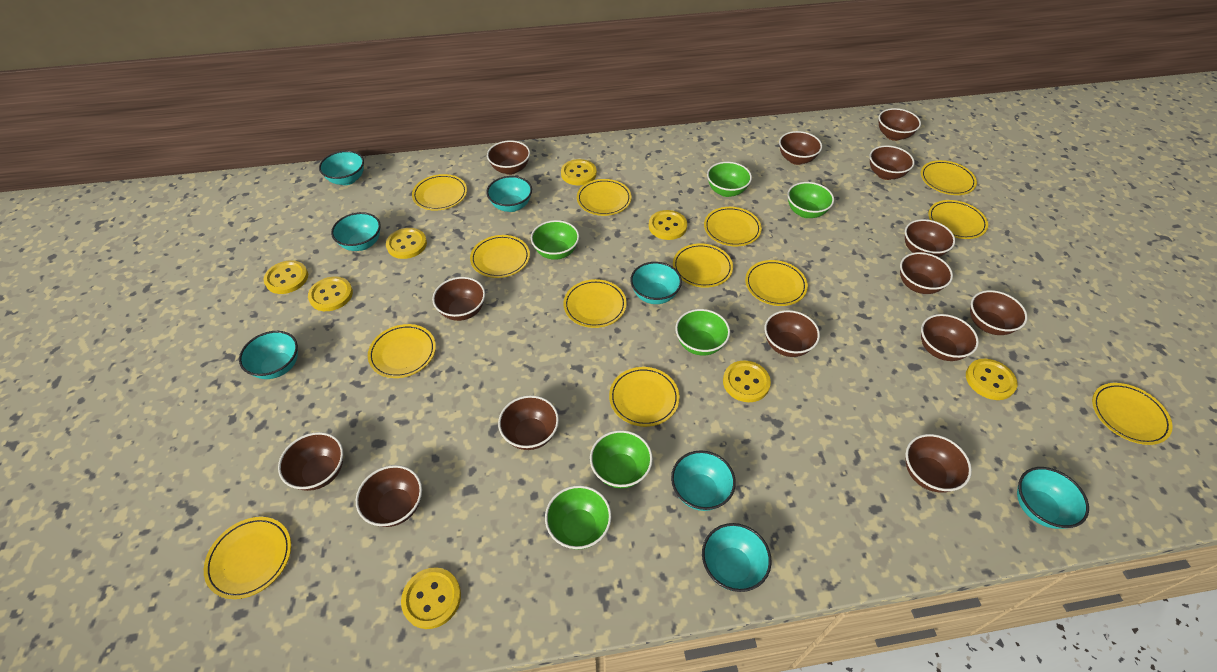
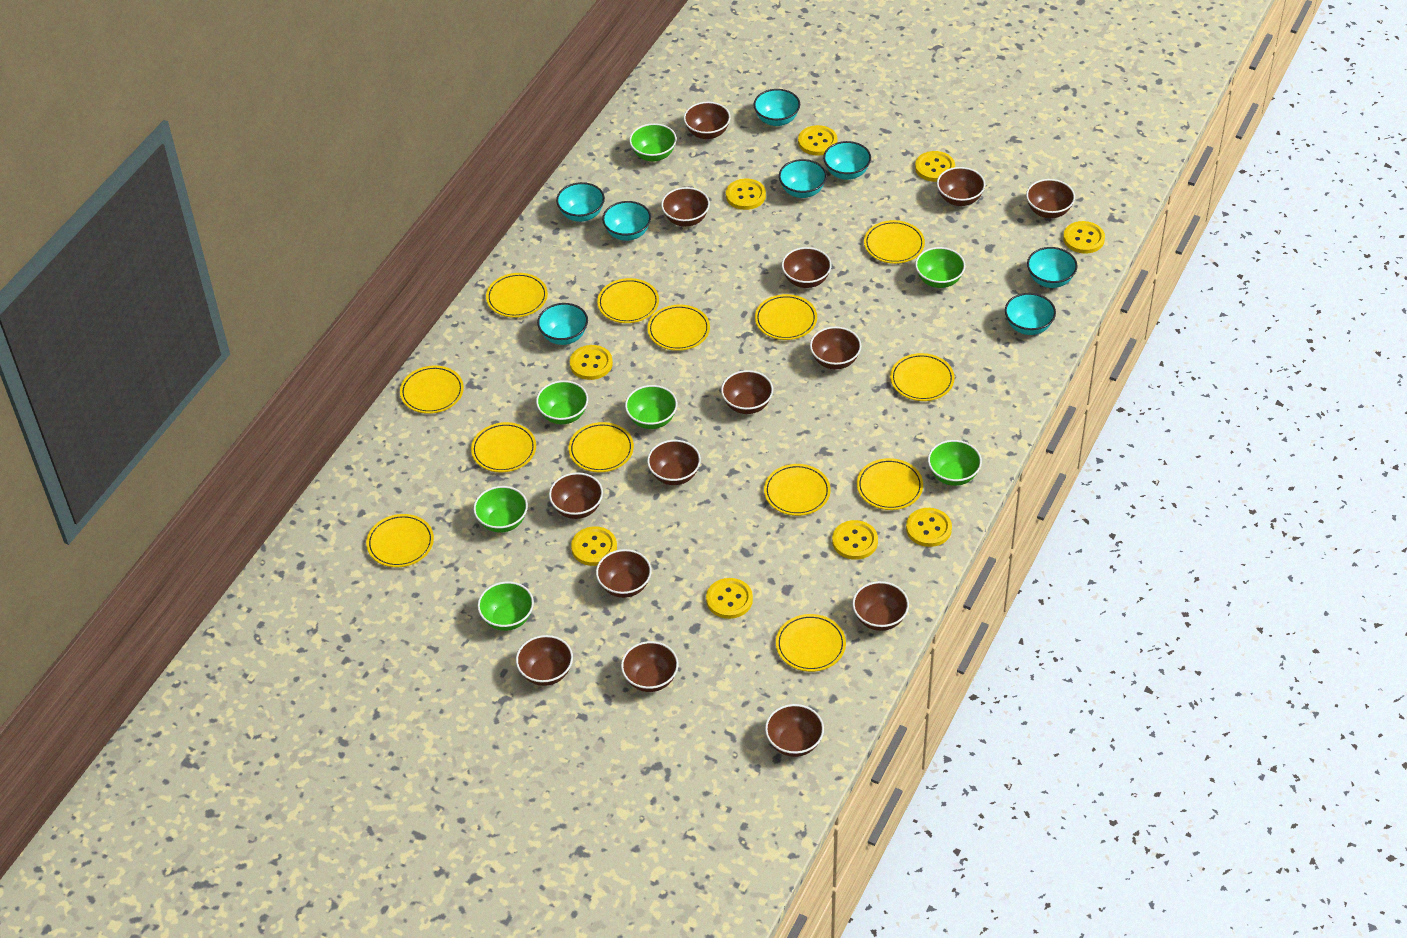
green bowl: 6 -> 7
yellow button: 8 -> 9

